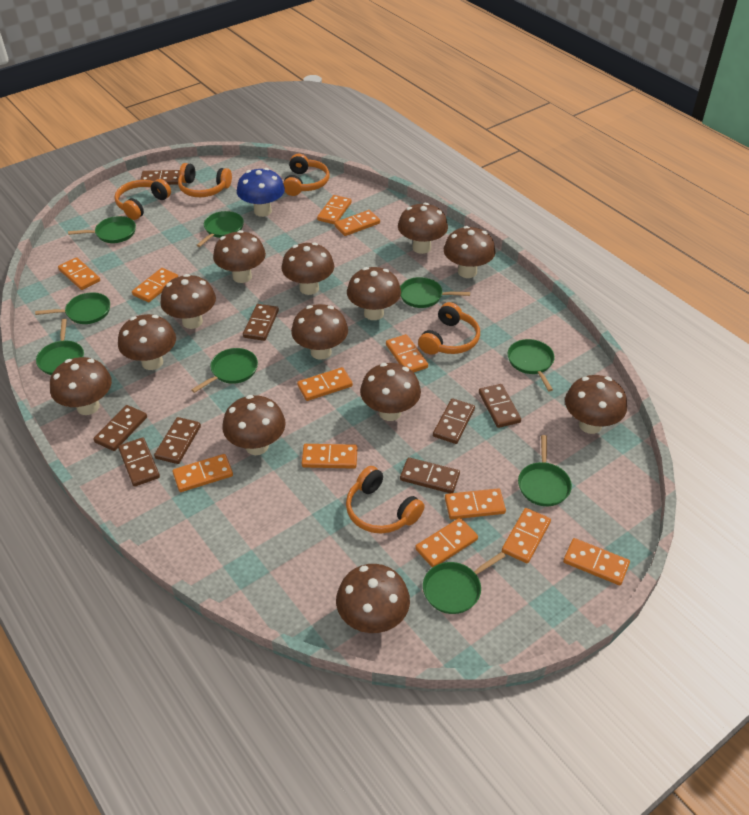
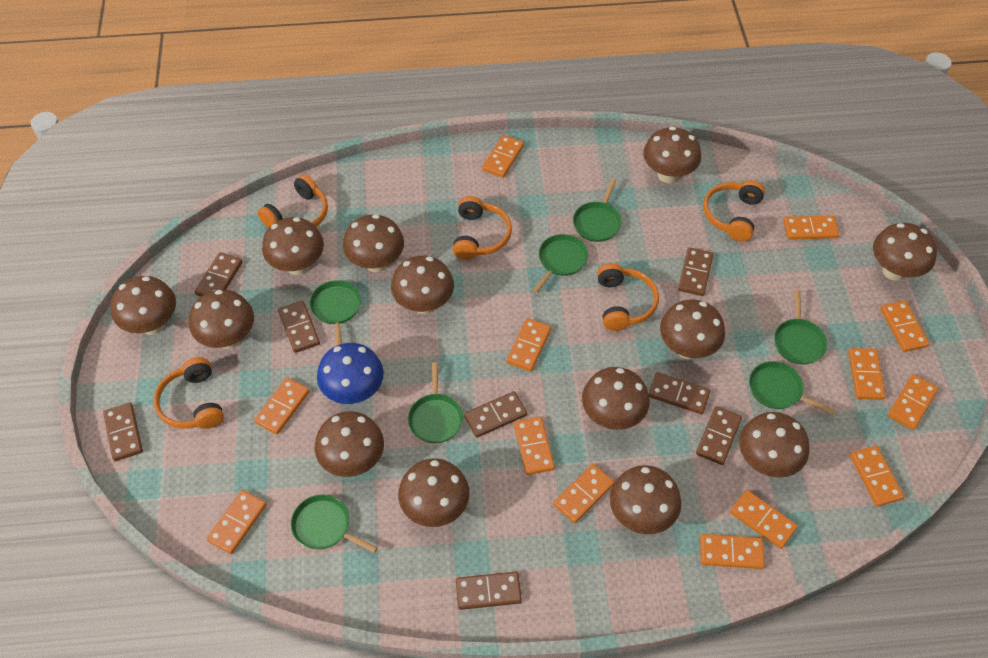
green pan: 9 -> 7
orange domino: 12 -> 13

